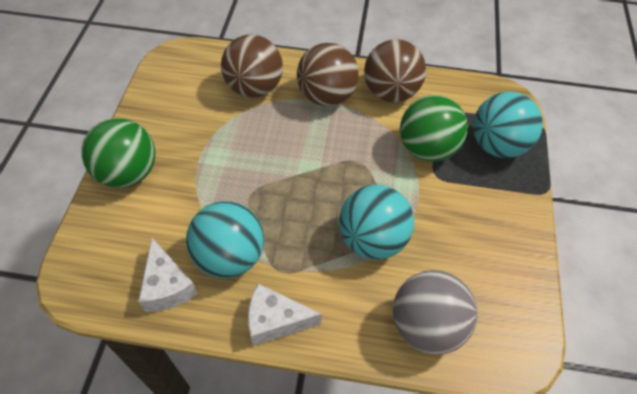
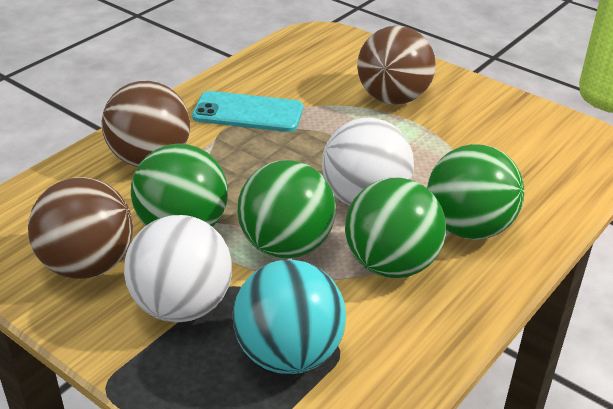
green ball: 2 -> 4
grey ball: 1 -> 0
turquoise ball: 3 -> 1
turquoise phone: 0 -> 1
white ball: 0 -> 2
white cheese: 2 -> 0

